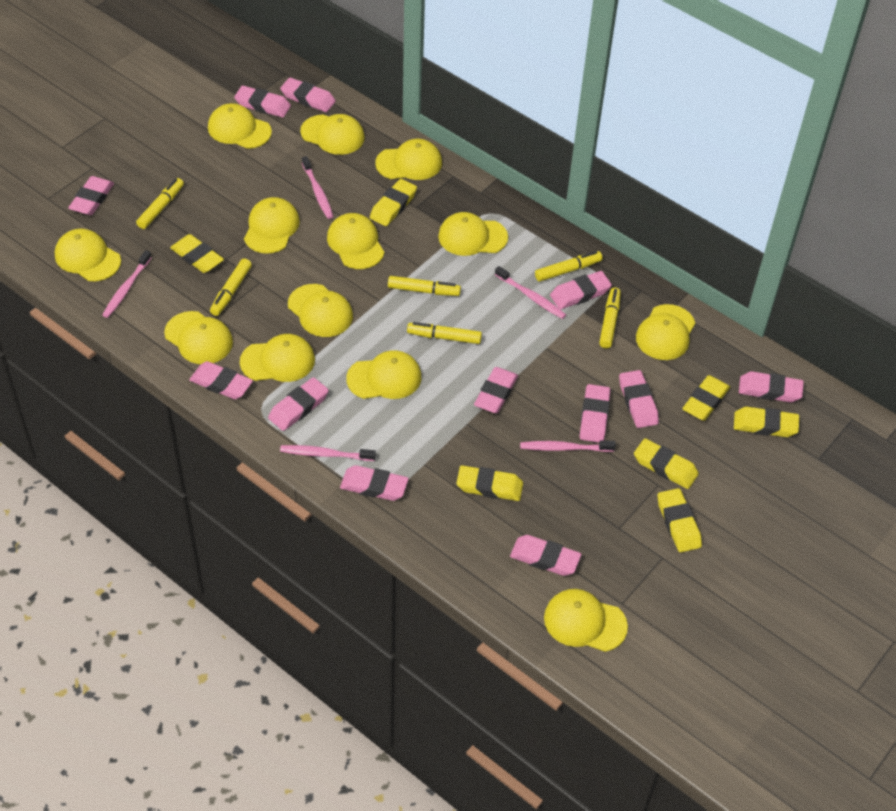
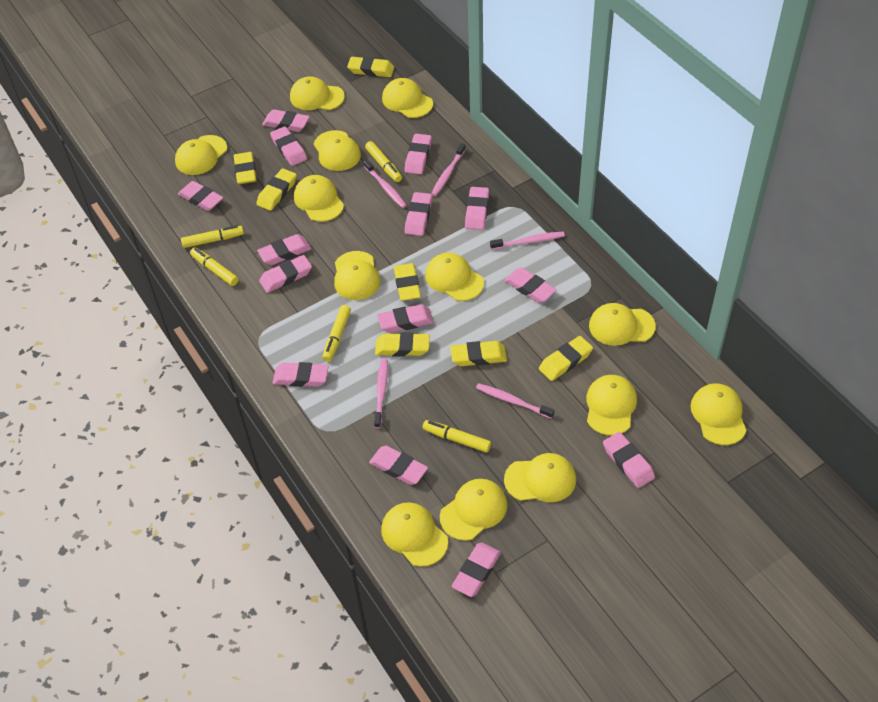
pink eraser: 12 -> 14
yellow marker: 6 -> 5

